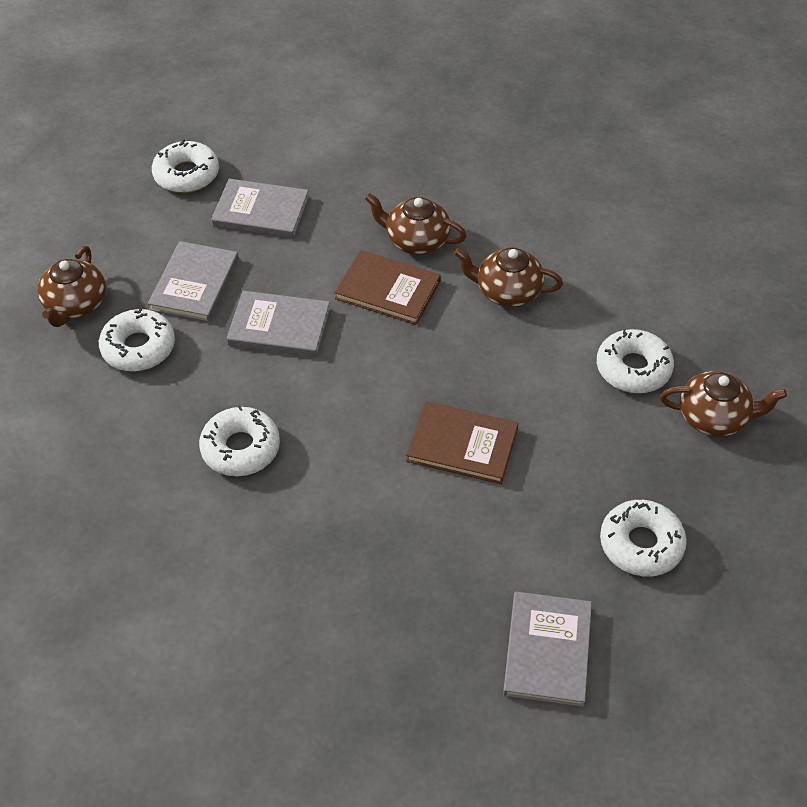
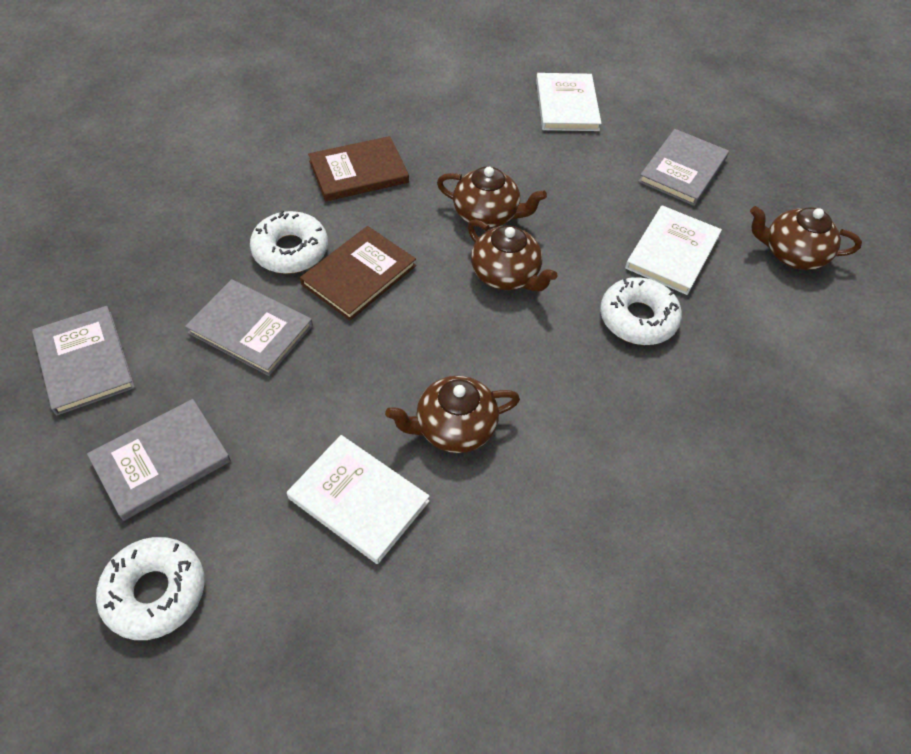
white book: 0 -> 3
white donut: 5 -> 3

